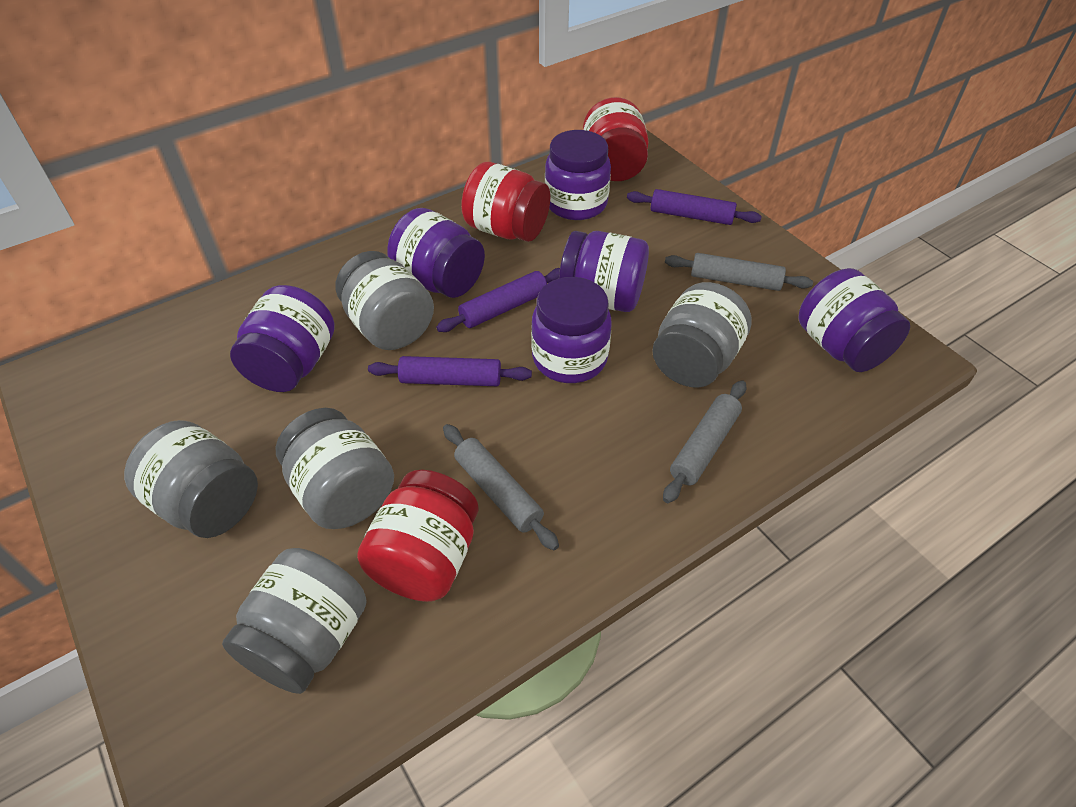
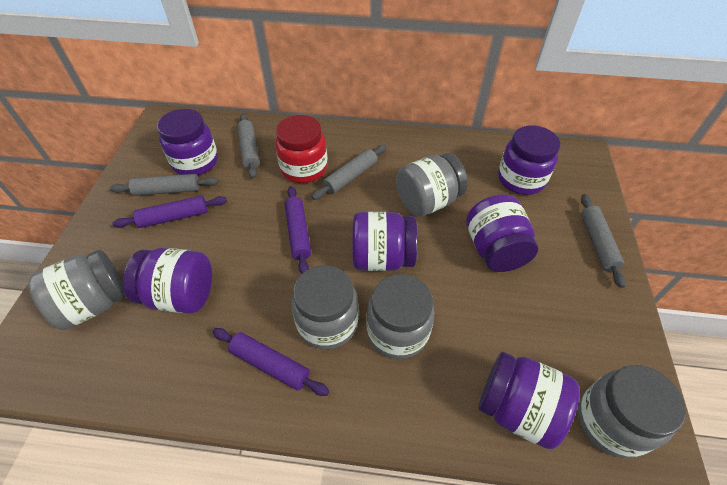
grey rolling pin: 3 -> 4
red jar: 3 -> 1

